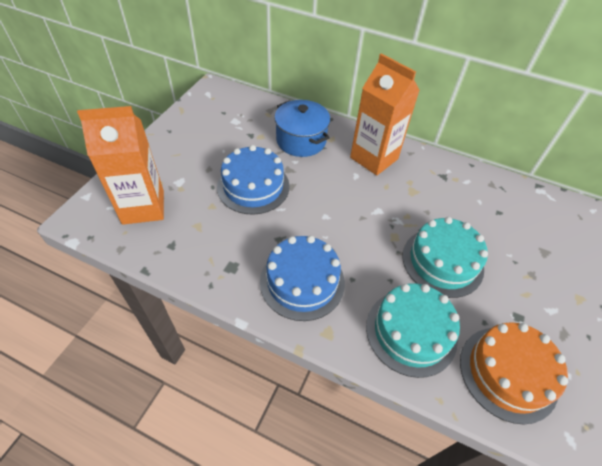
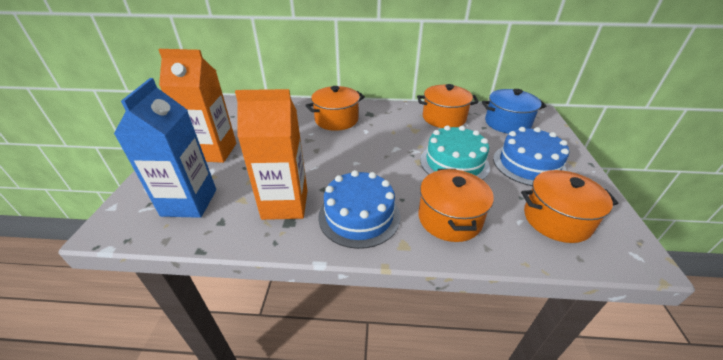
blue carton: 0 -> 1
orange cake: 1 -> 0
orange pot: 0 -> 4
turquoise cake: 2 -> 1

